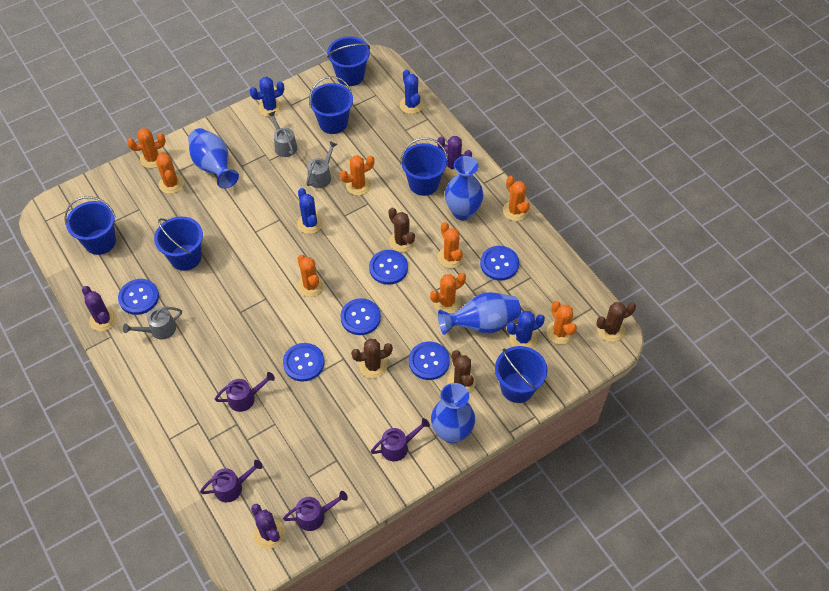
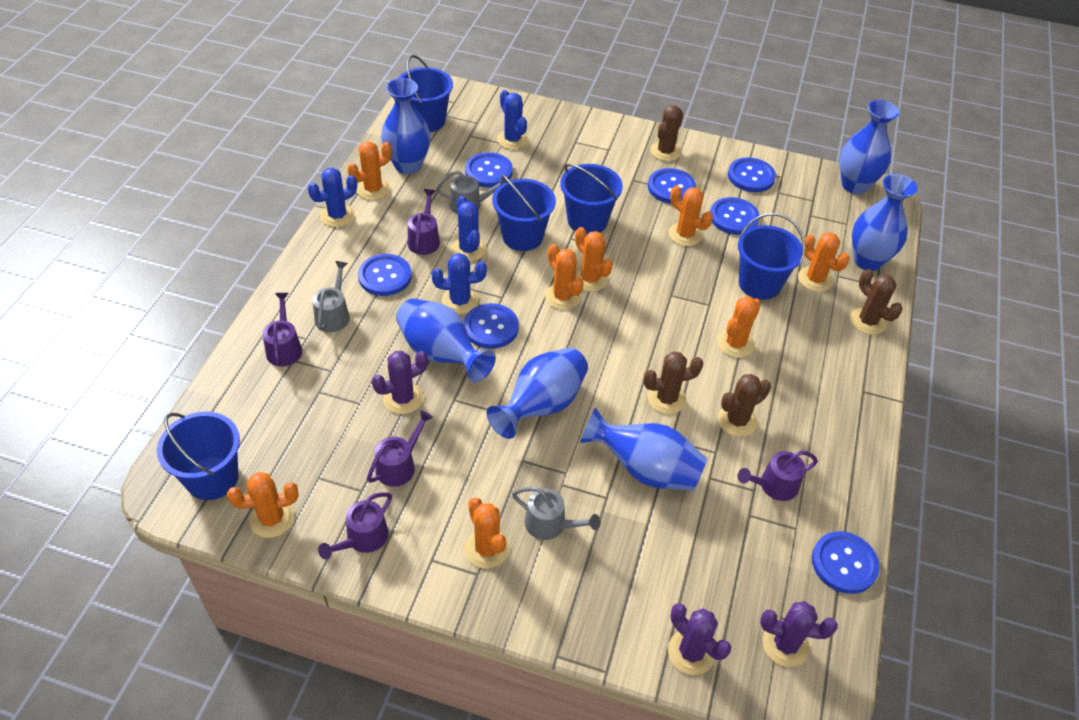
blue bucket: 6 -> 5
blue button: 6 -> 7
blue vase: 4 -> 6
purple watering can: 4 -> 5

